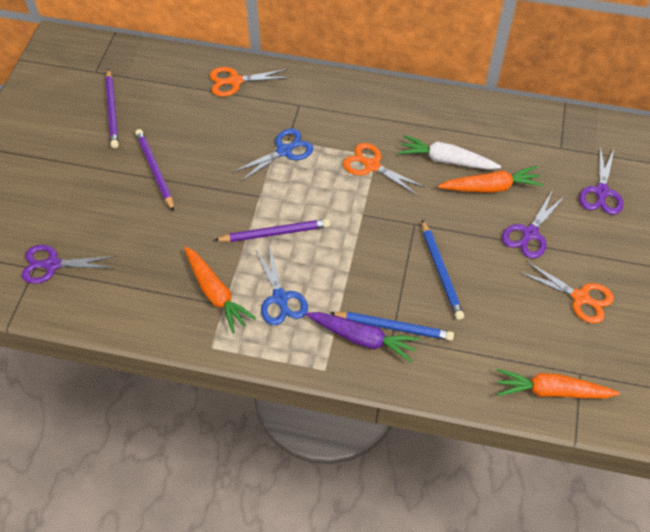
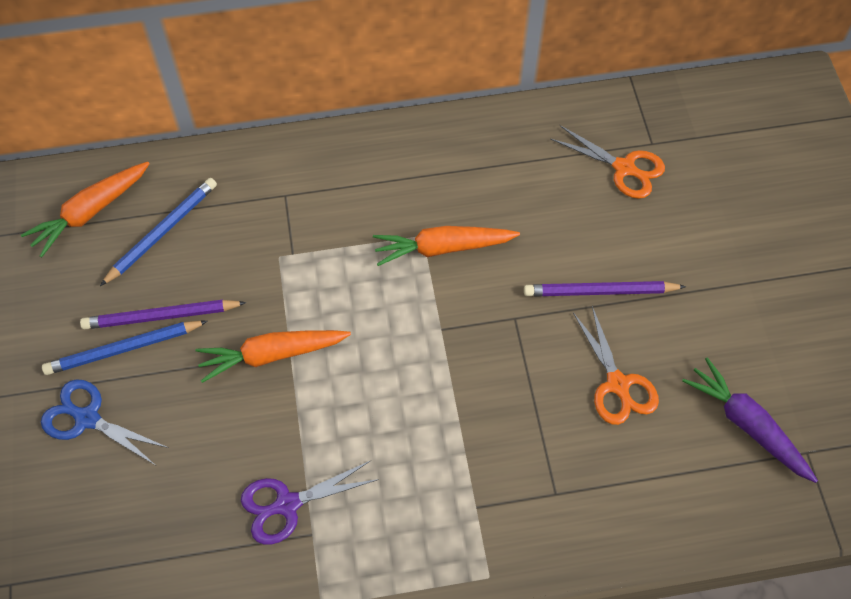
blue scissors: 2 -> 1
orange scissors: 3 -> 2
purple pencil: 3 -> 2
purple scissors: 3 -> 1
white carrot: 1 -> 0

